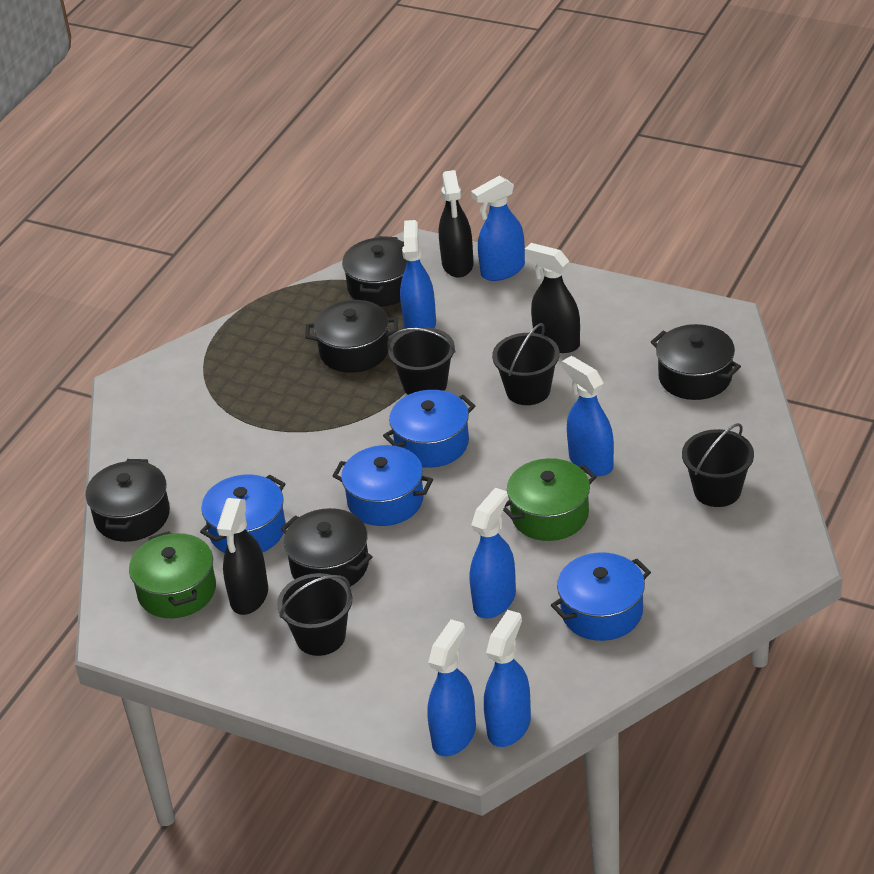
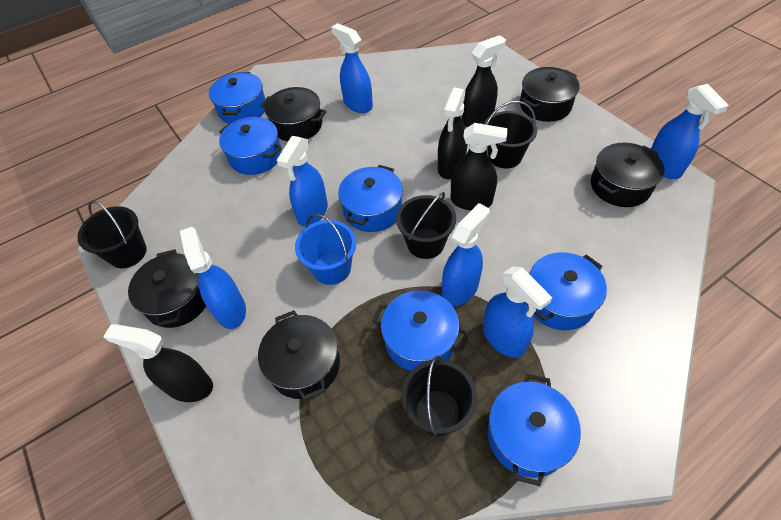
black spray bottle: 3 -> 4
blue bucket: 0 -> 1
blue pot: 4 -> 6
green pot: 2 -> 0

